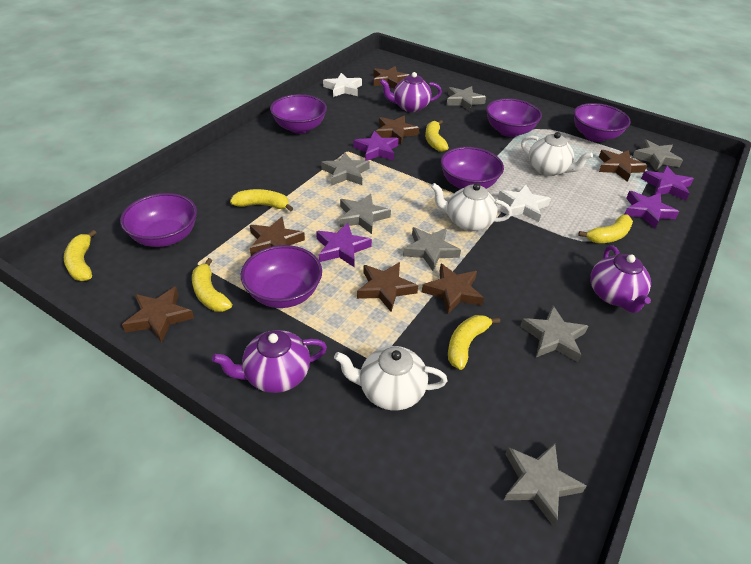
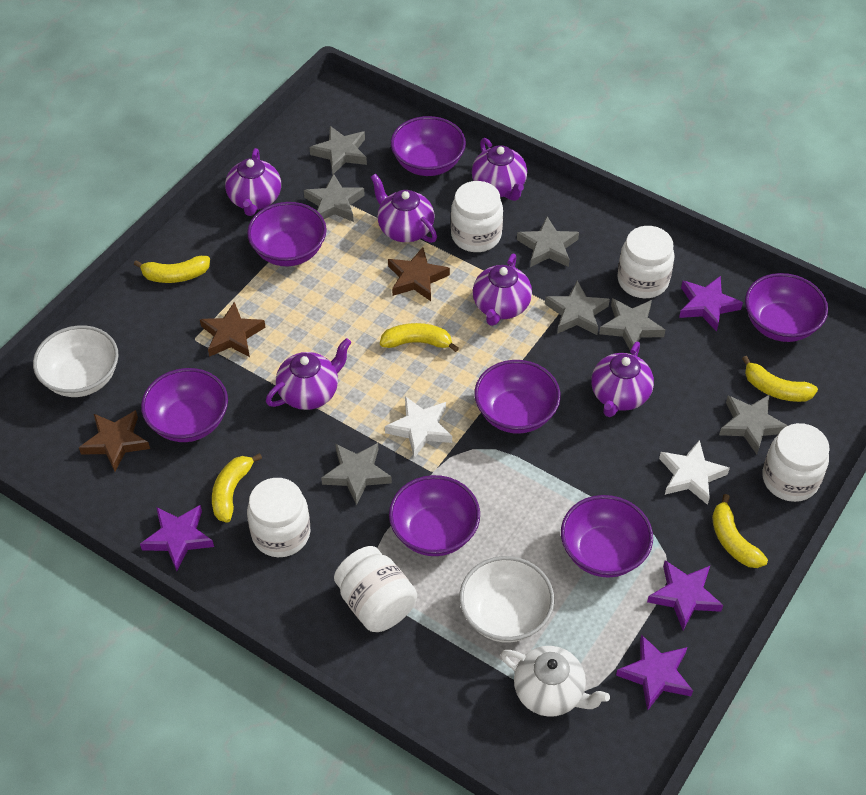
brown star: 7 -> 3
purple bowl: 6 -> 7
purple teapot: 3 -> 6
white bowl: 0 -> 2
white jar: 0 -> 5
white teapot: 3 -> 1
yellow banana: 6 -> 5

